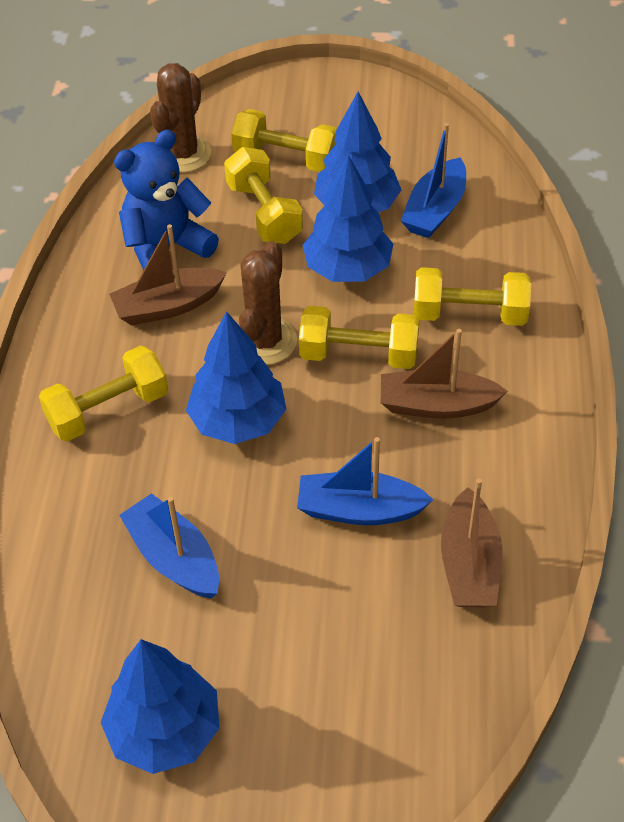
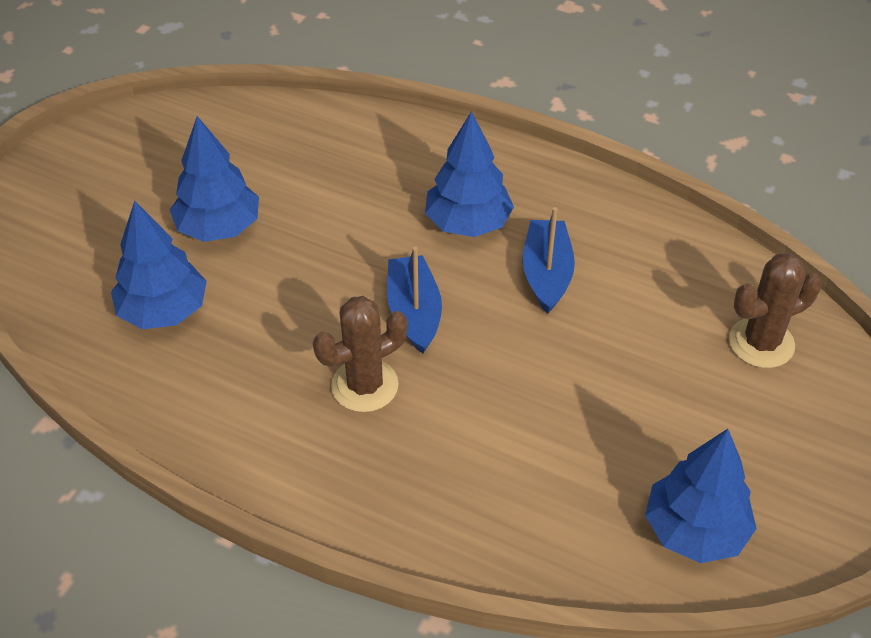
blue boat: 3 -> 2
blue teddy bear: 1 -> 0
brown boat: 3 -> 0
yellow dumbbell: 5 -> 0

